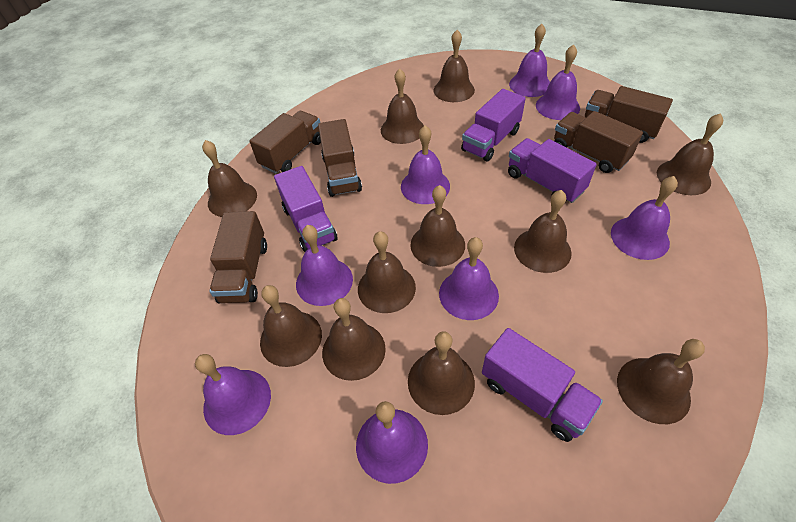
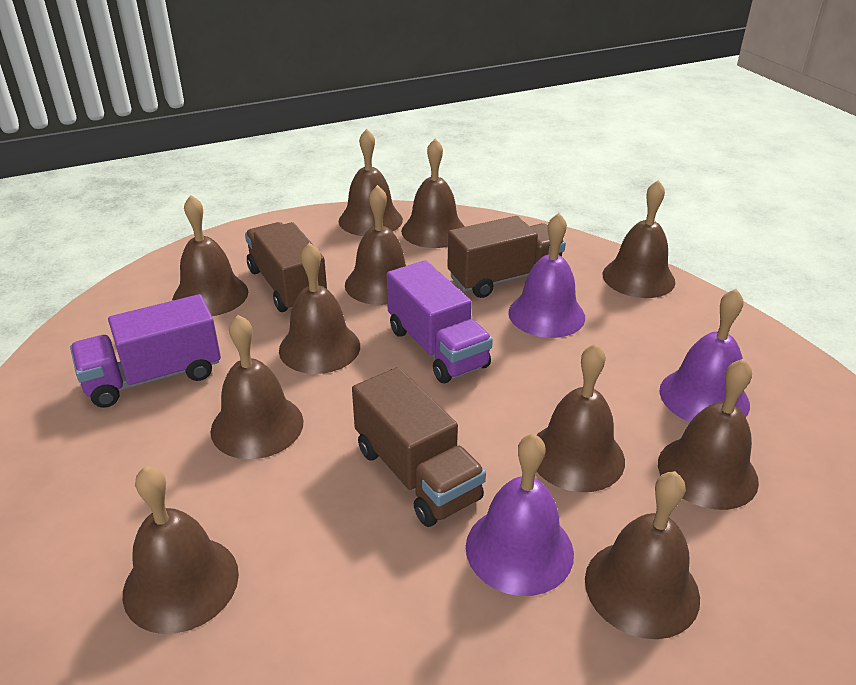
brown truck: 5 -> 3
purple bell: 8 -> 3
purple truck: 4 -> 2

